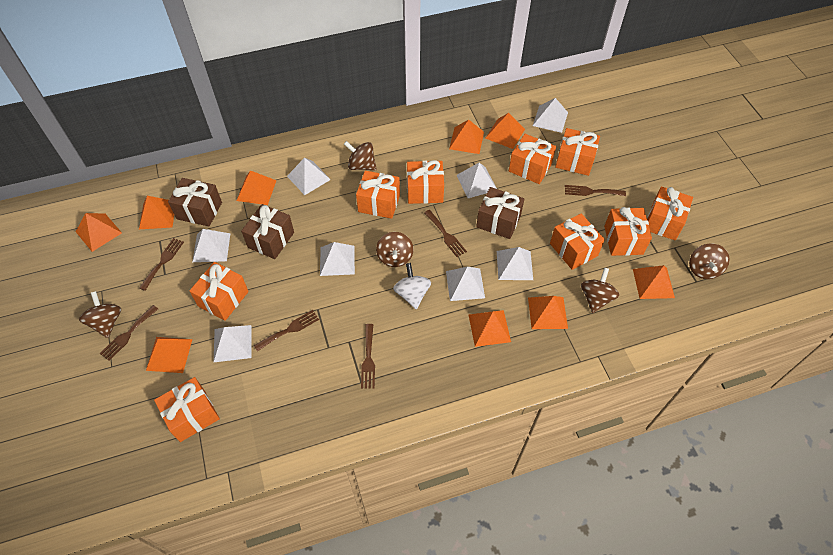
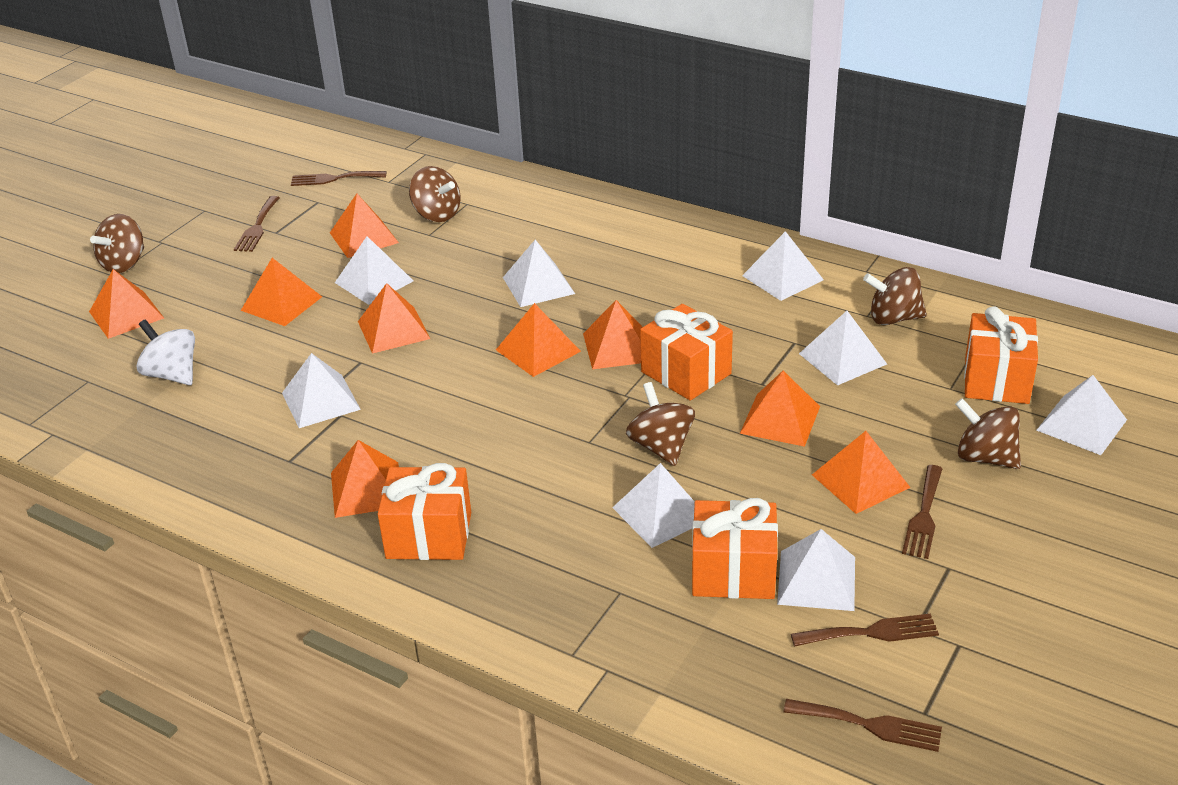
brown fork: 6 -> 5
brown gift: 3 -> 0
orange gift: 9 -> 4

